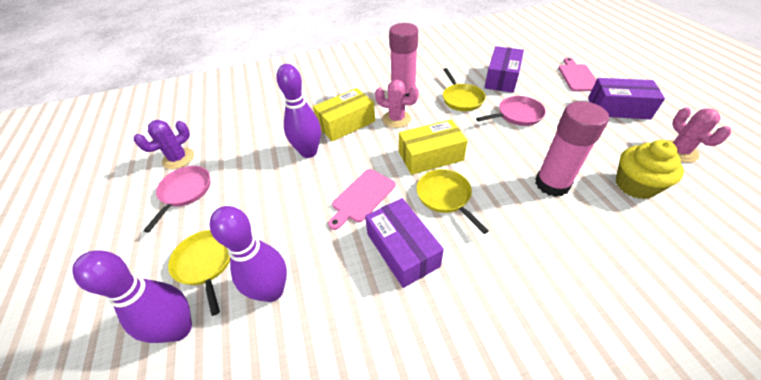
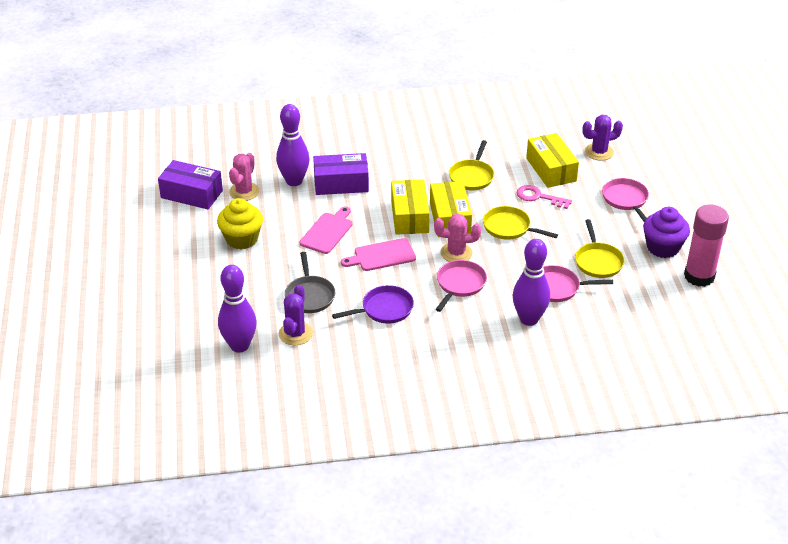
grey pan: 0 -> 1
pink glue stick: 2 -> 1
pink key: 0 -> 1
pink pan: 2 -> 3
purple box: 3 -> 2
purple cactus: 1 -> 2
purple cupcake: 0 -> 1
purple pan: 0 -> 1
yellow box: 2 -> 3

